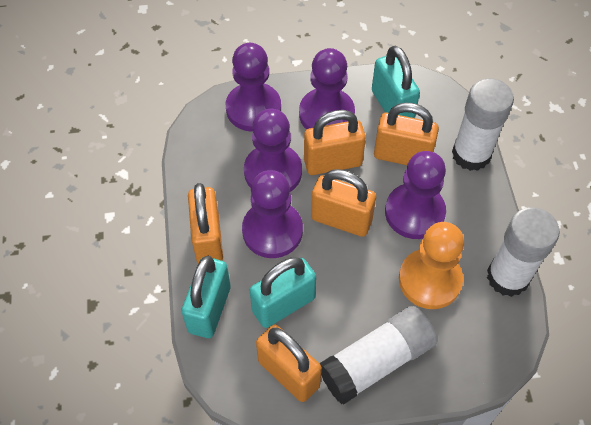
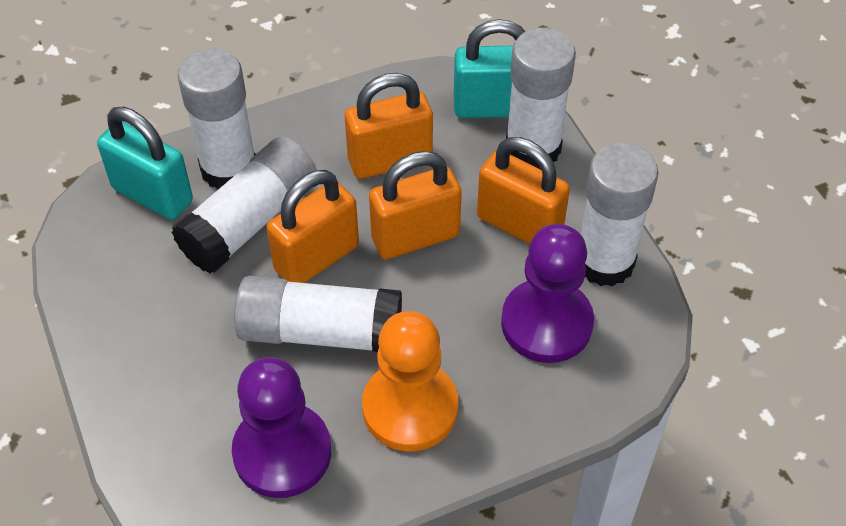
orange padlock: 5 -> 4
purple pawn: 5 -> 2
turquoise padlock: 3 -> 2
white glue stick: 3 -> 5

